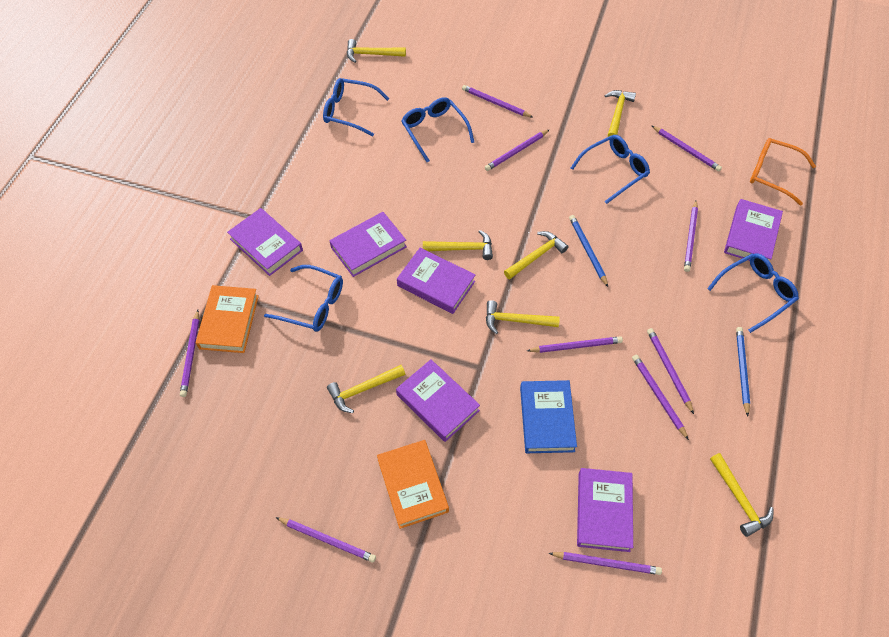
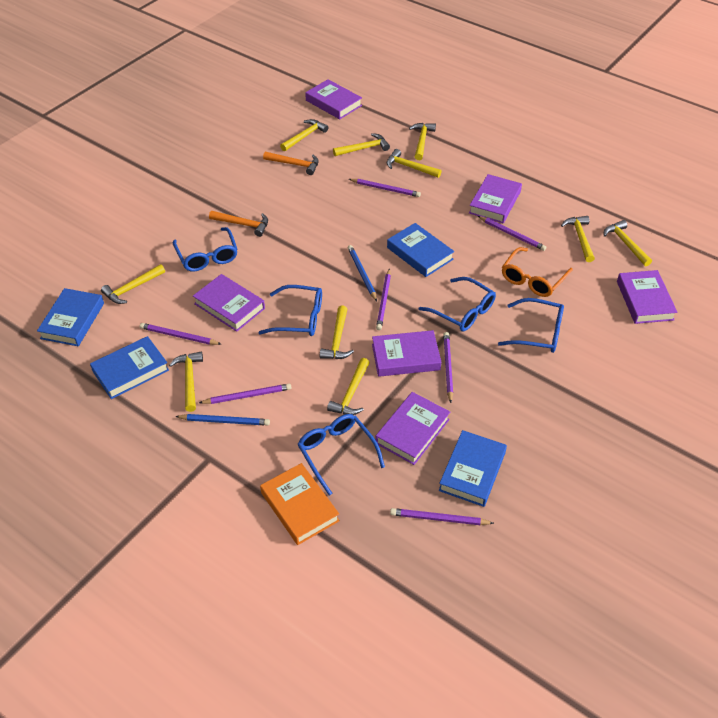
blue book: 1 -> 4
orange book: 2 -> 1
orange hammer: 0 -> 2
purple pencil: 10 -> 7
yellow hammer: 7 -> 10

